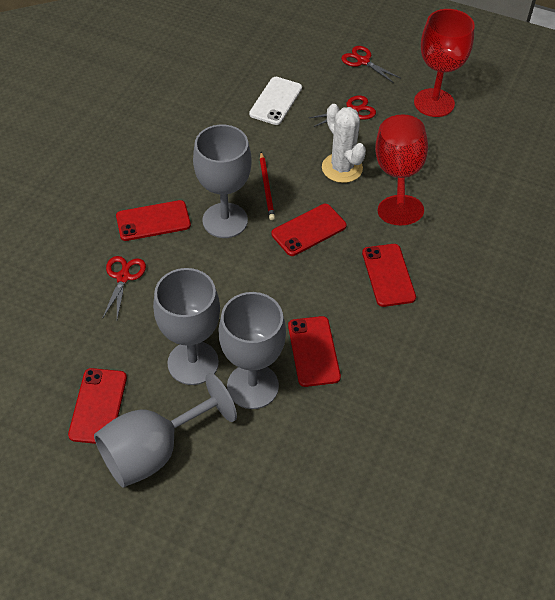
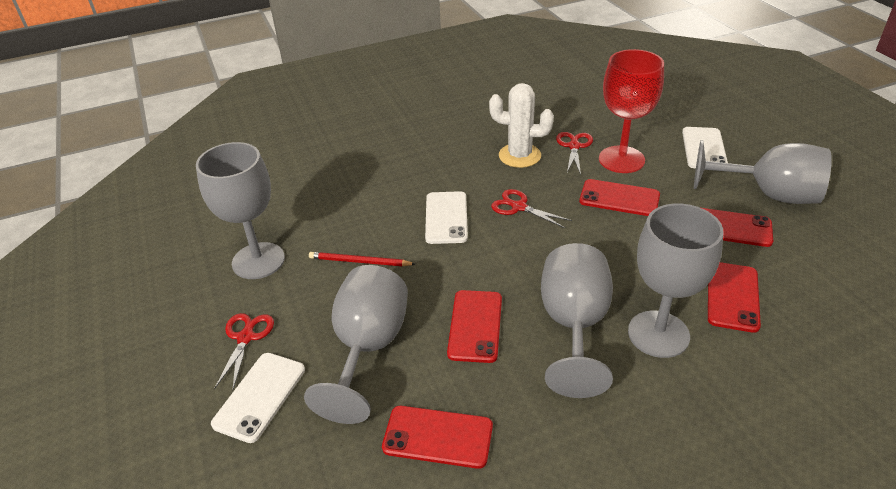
grey goblet: 4 -> 5
red goblet: 2 -> 1
white phone: 1 -> 3

